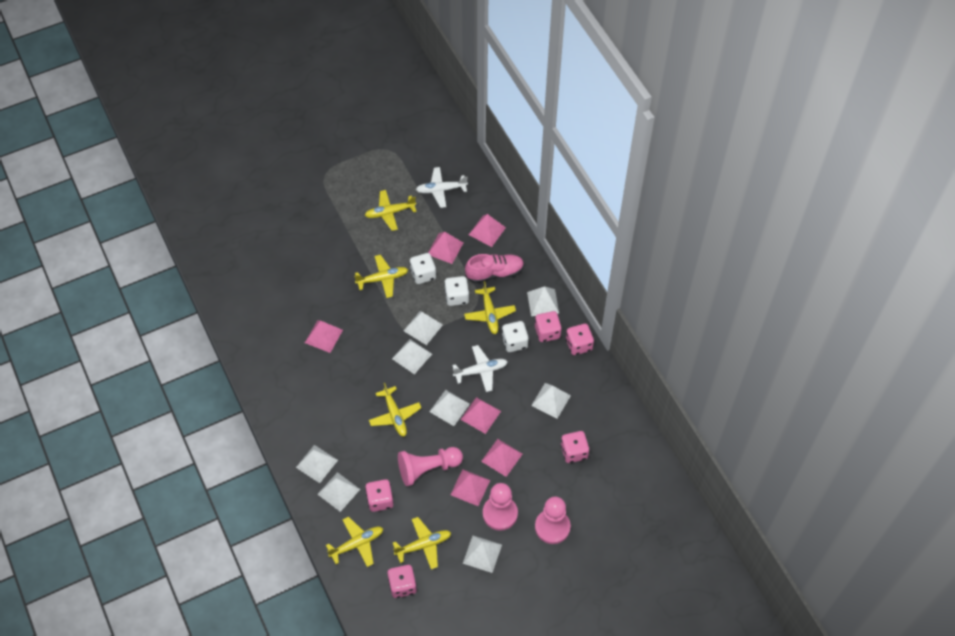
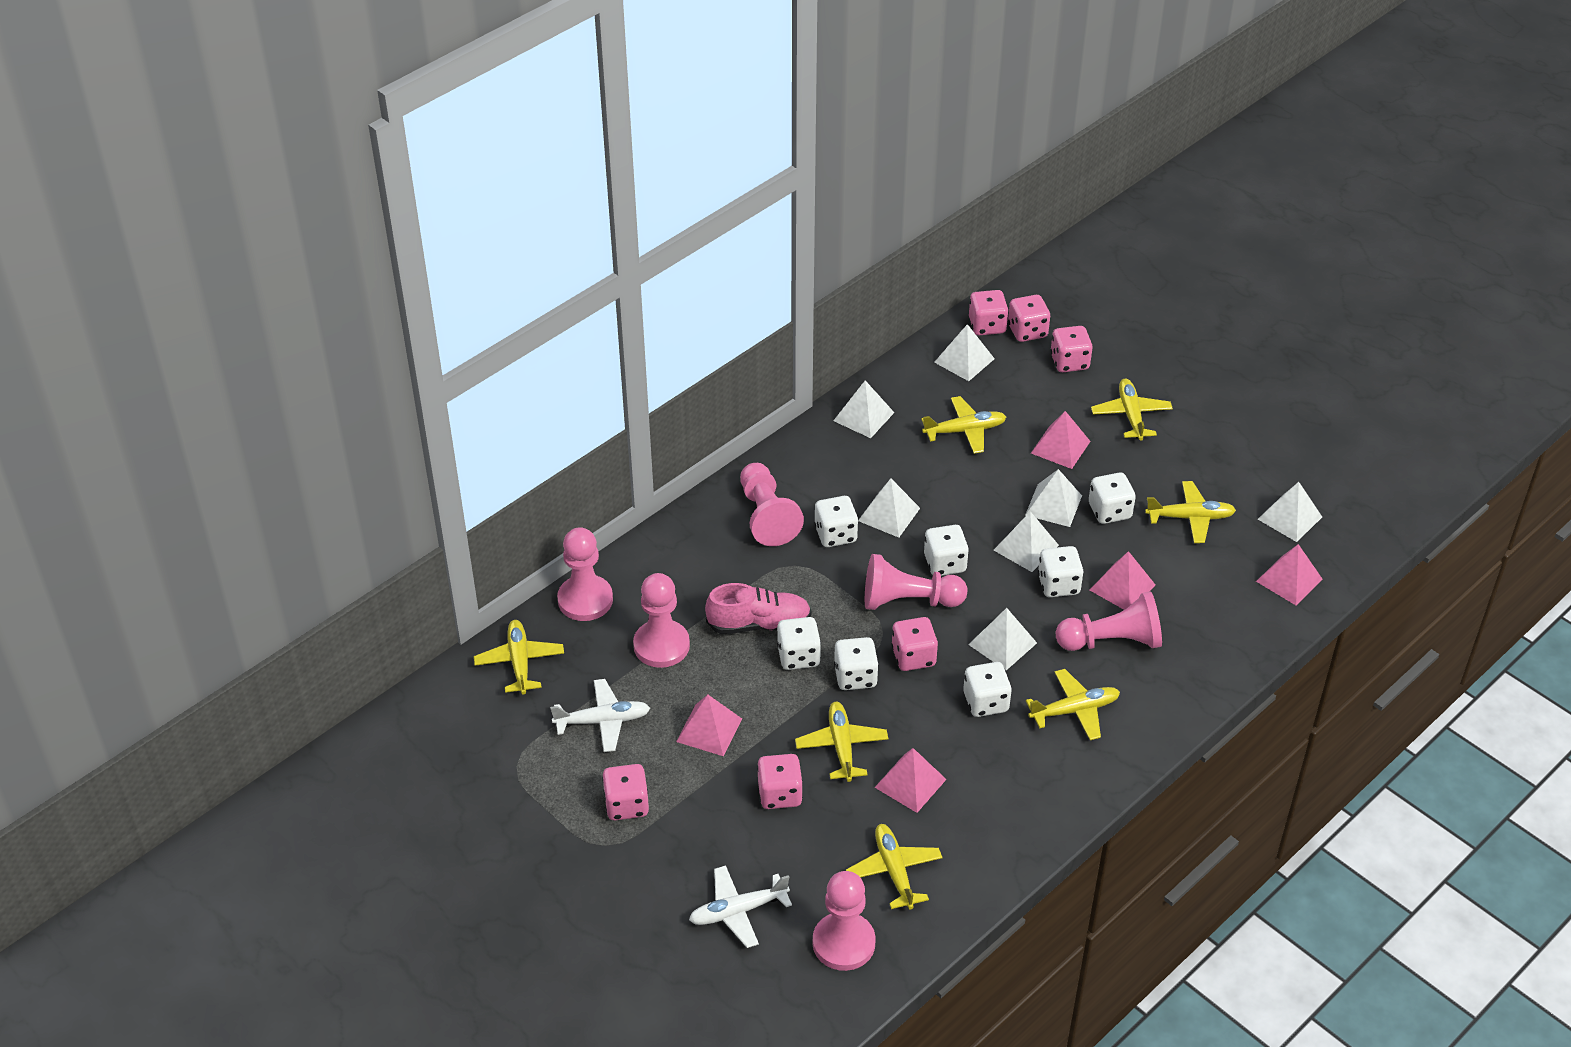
pink dice: 5 -> 6
pink pawn: 3 -> 6
pink pyramid: 6 -> 5
white dice: 3 -> 7
white pyramid: 8 -> 7
yellow plane: 6 -> 7

